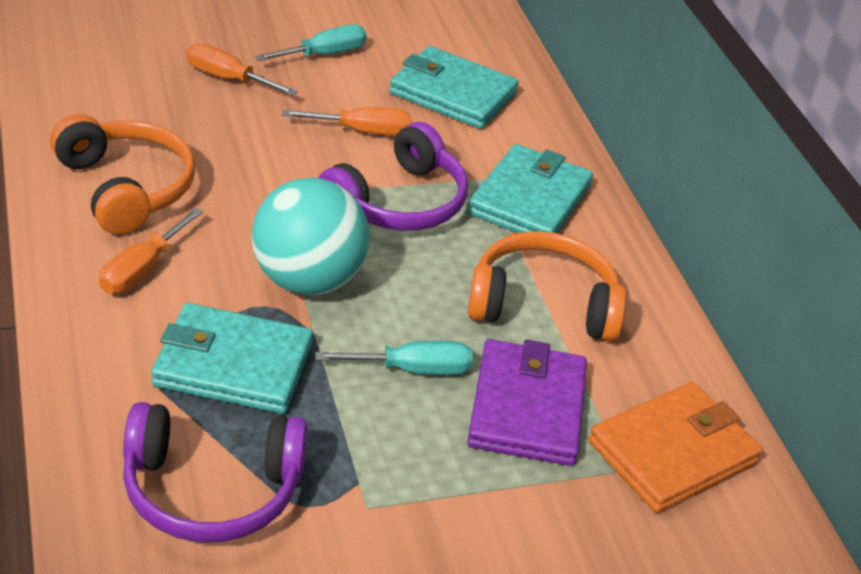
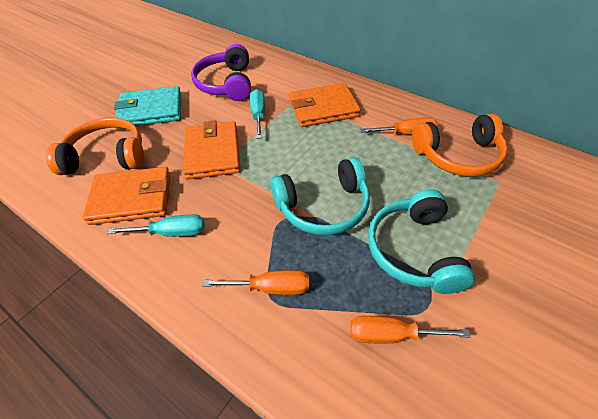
orange wallet: 1 -> 3
purple headphones: 2 -> 1
purple wallet: 1 -> 0
turquoise ball: 1 -> 0
turquoise headphones: 0 -> 2
turquoise wallet: 3 -> 1

